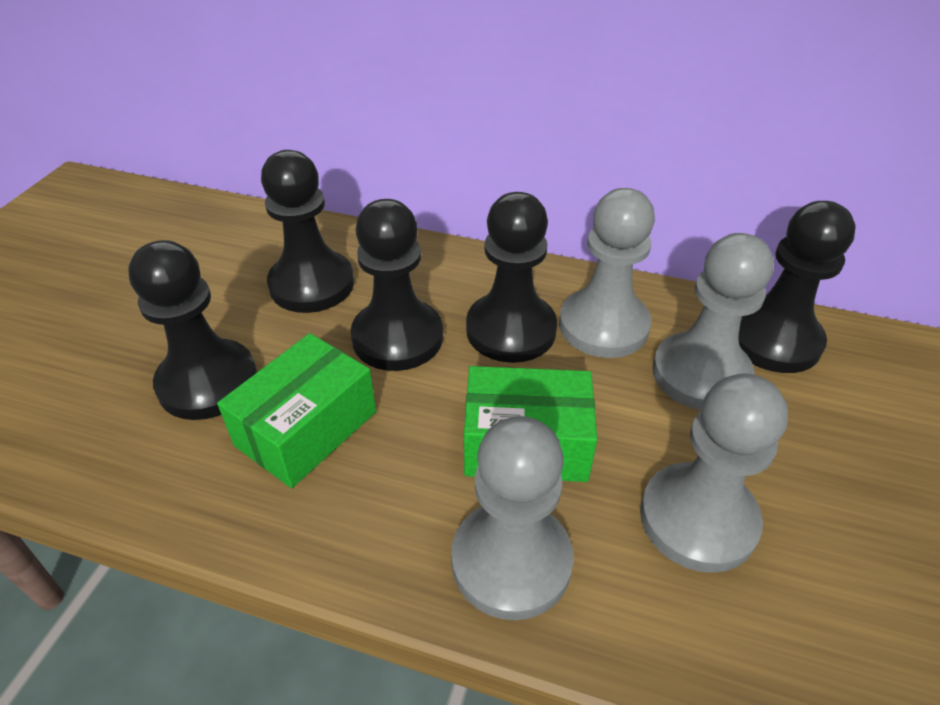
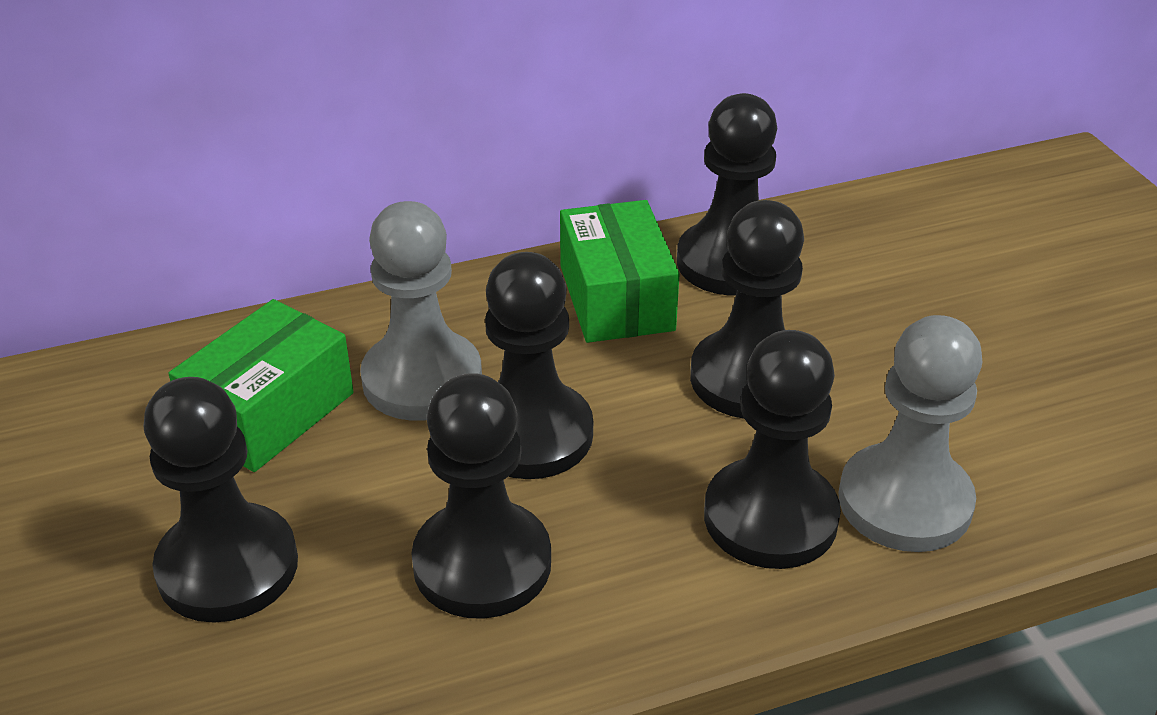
black pawn: 5 -> 6
grey pawn: 4 -> 2

